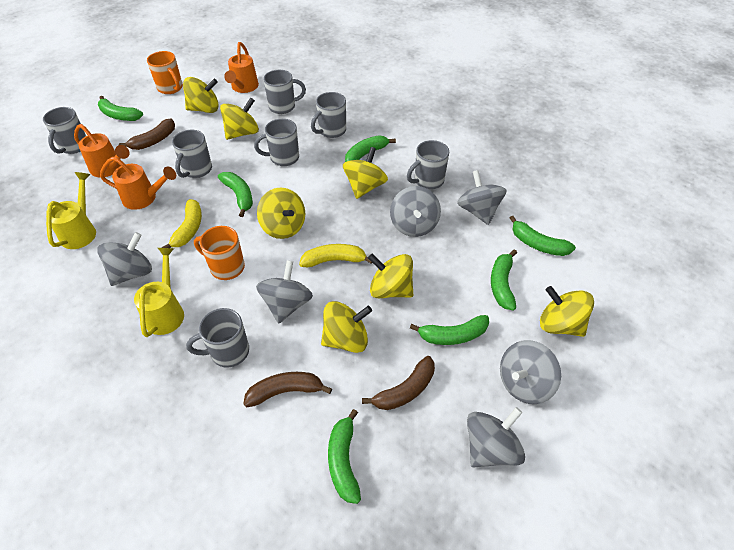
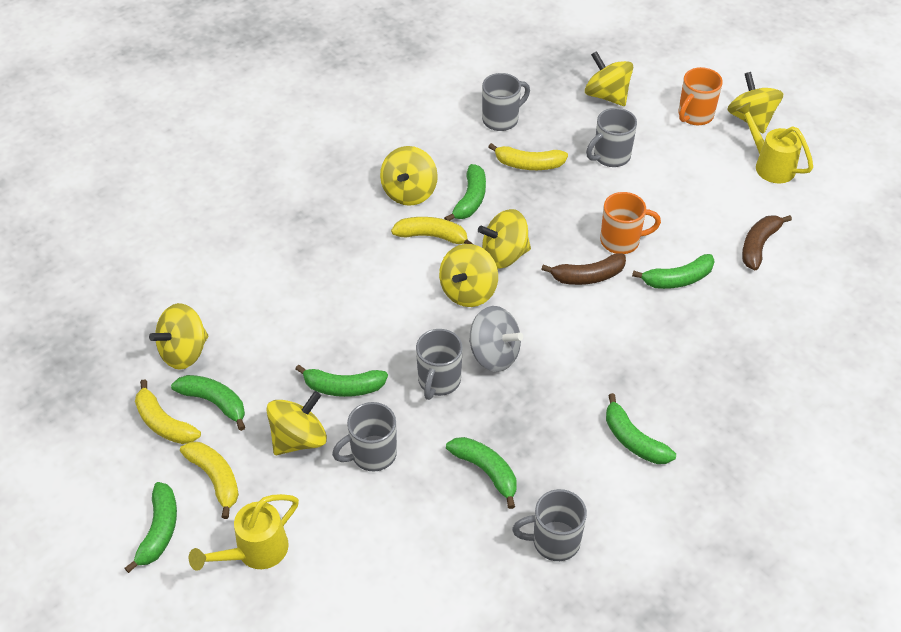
brown banana: 3 -> 2
grey mug: 7 -> 5
grey spinning top: 6 -> 1
orange watering can: 3 -> 0
yellow banana: 2 -> 4

